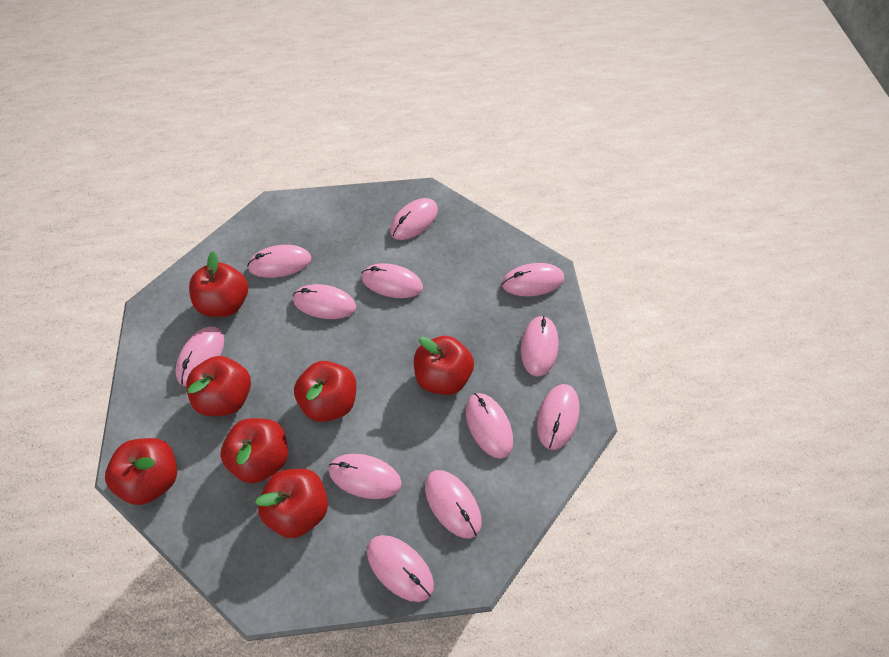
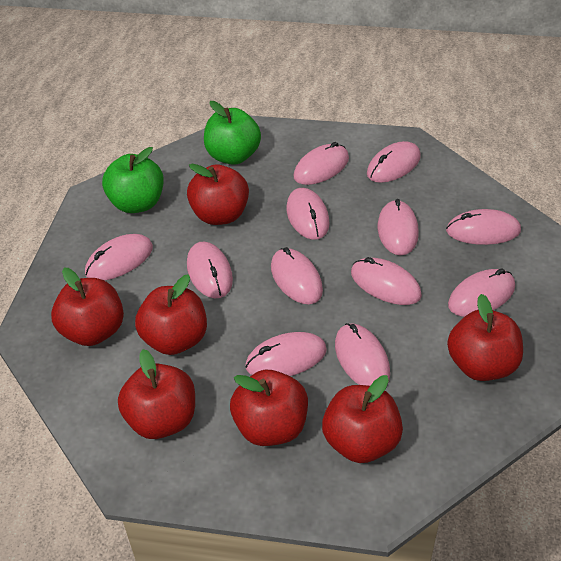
green apple: 0 -> 2

